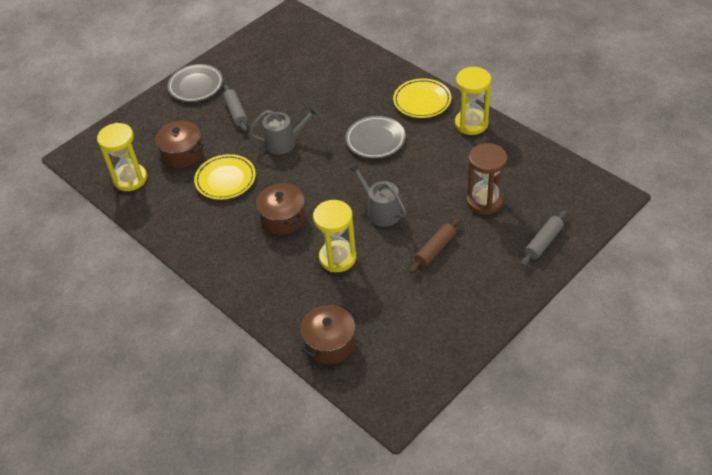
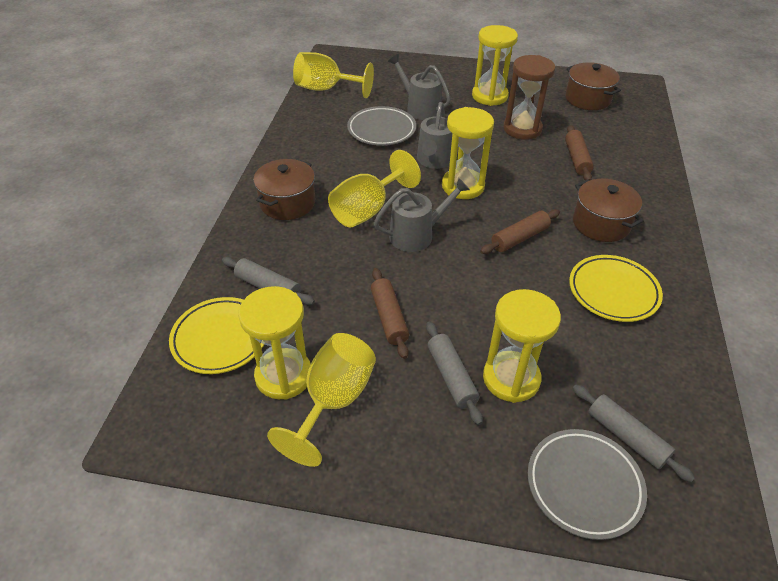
brown rolling pin: 1 -> 3
grey rolling pin: 2 -> 3
grey watering can: 2 -> 3
yellow goblet: 0 -> 3
yellow hourglass: 3 -> 4

